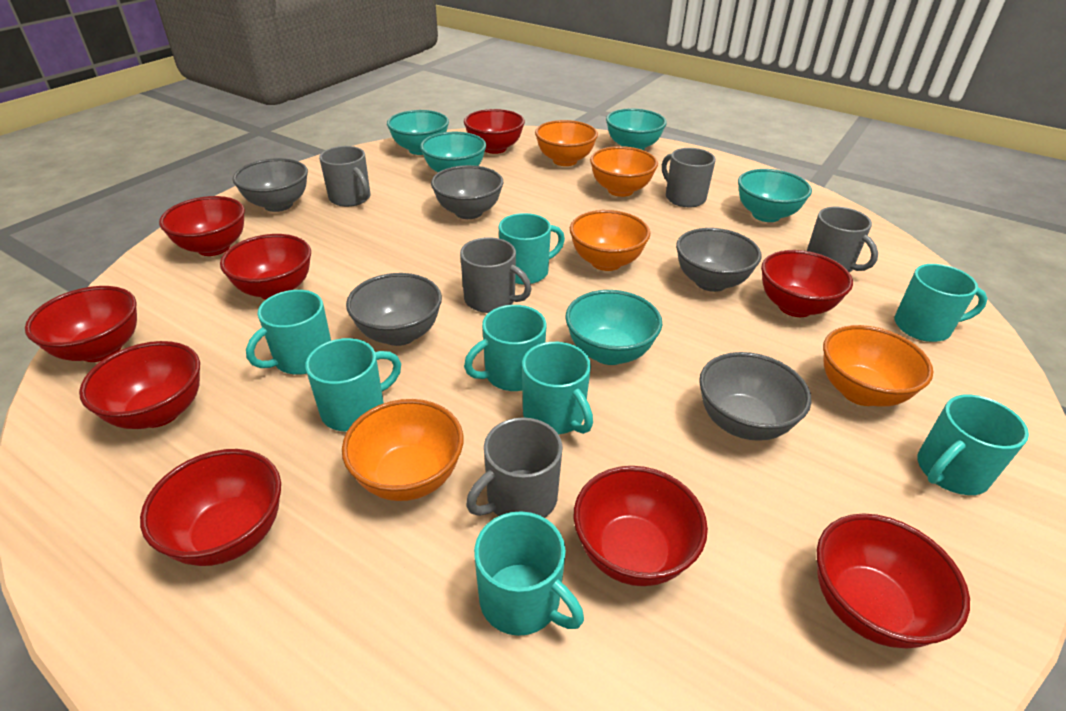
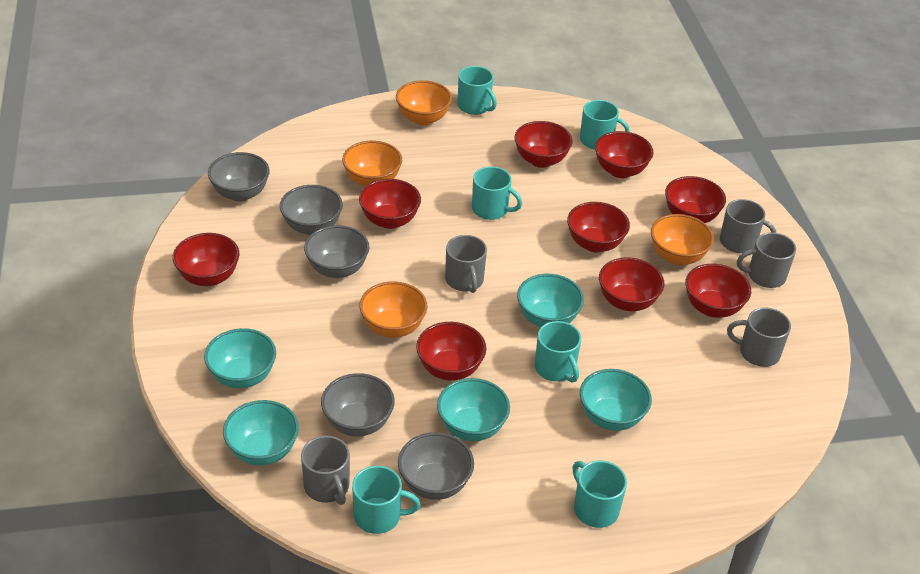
orange bowl: 5 -> 4
turquoise mug: 8 -> 6

